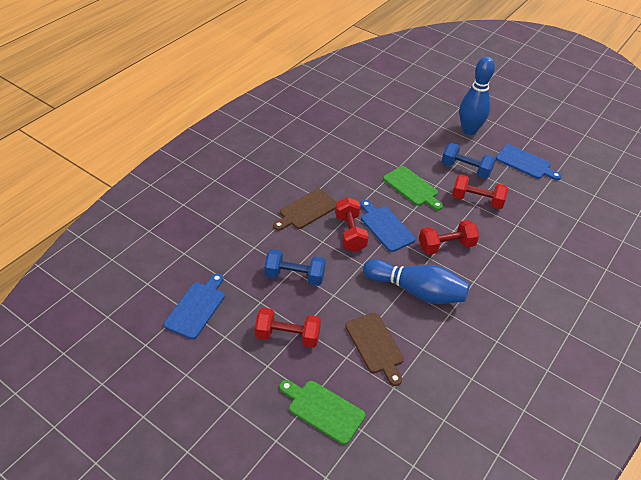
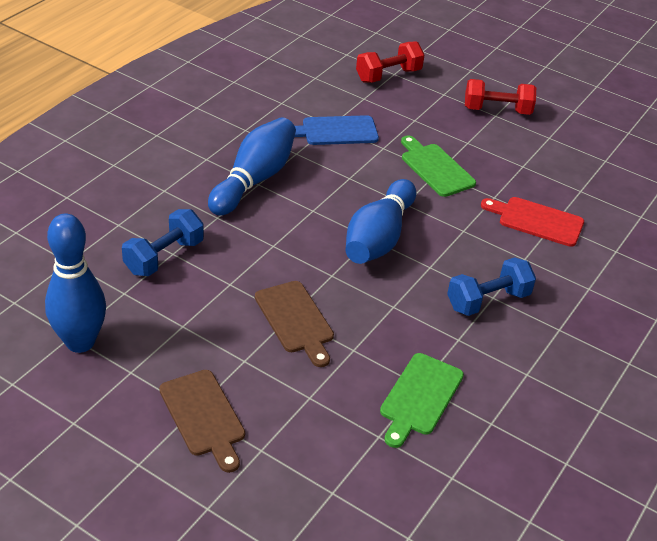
blue bowling pin: 2 -> 3
blue cutting board: 3 -> 1
red cutting board: 0 -> 1
red dumbbell: 4 -> 2

